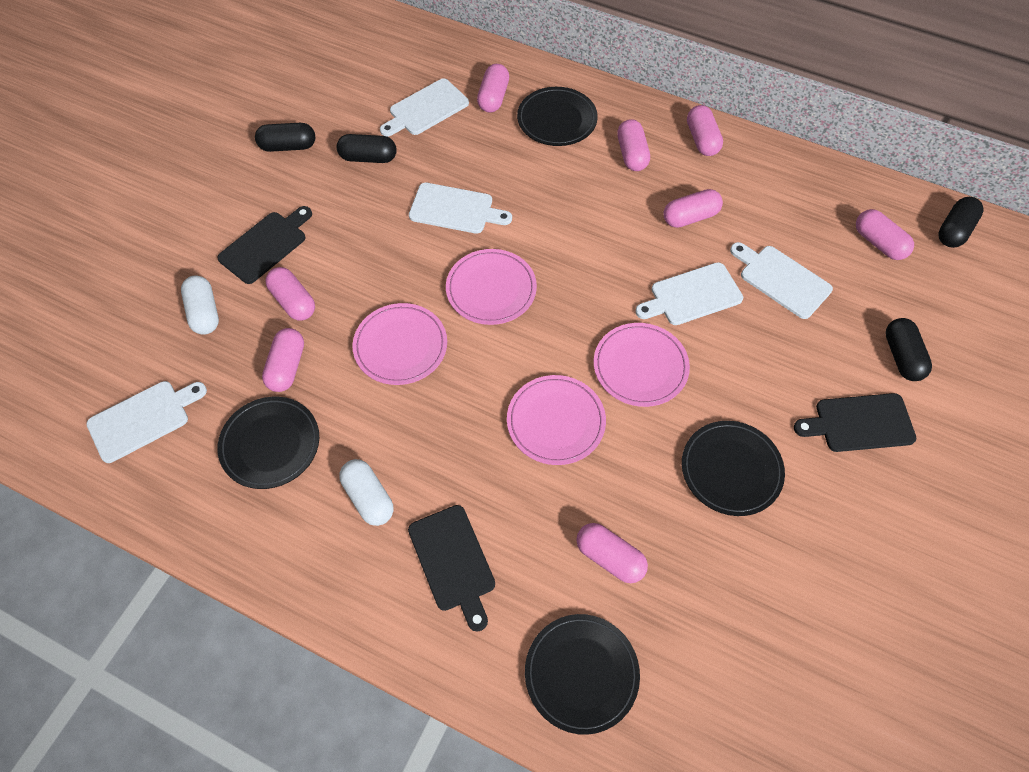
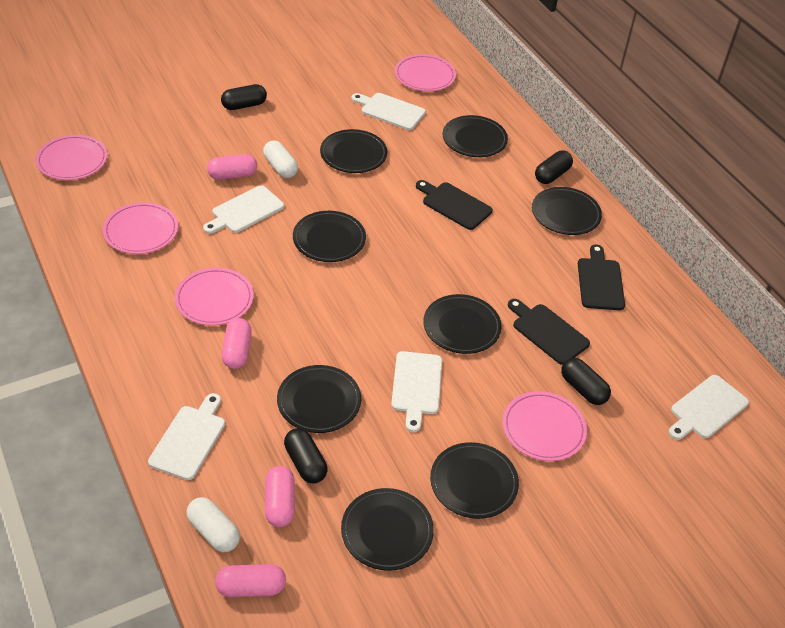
black plate: 4 -> 8
pink capsule: 8 -> 4
pink plate: 4 -> 5

